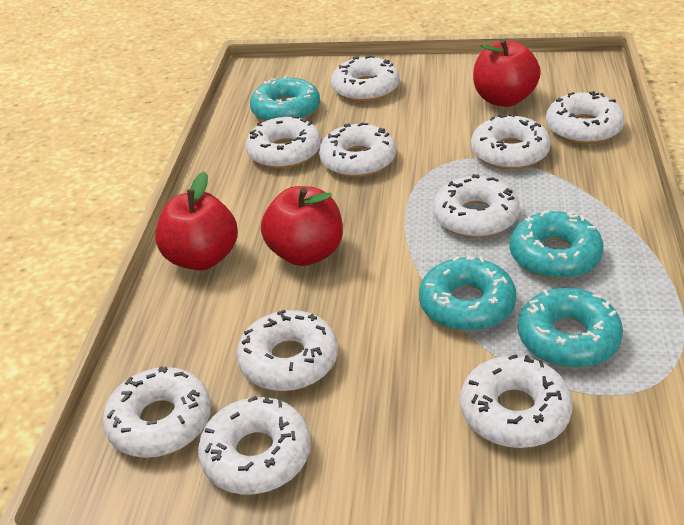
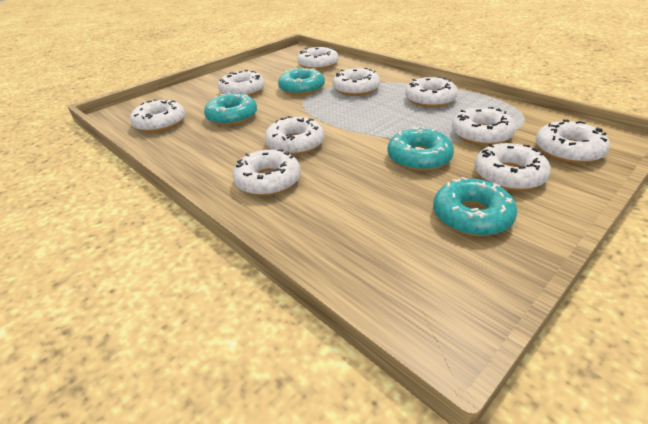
red apple: 3 -> 0

